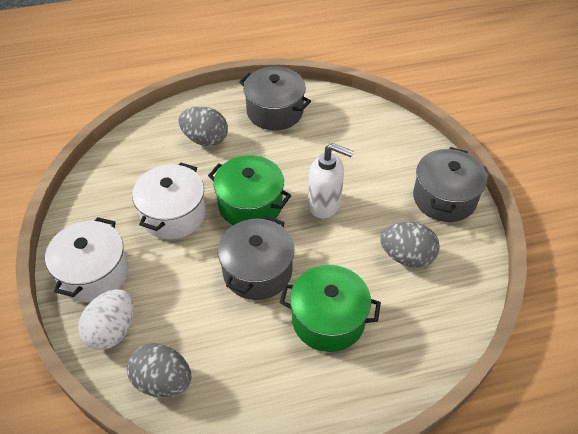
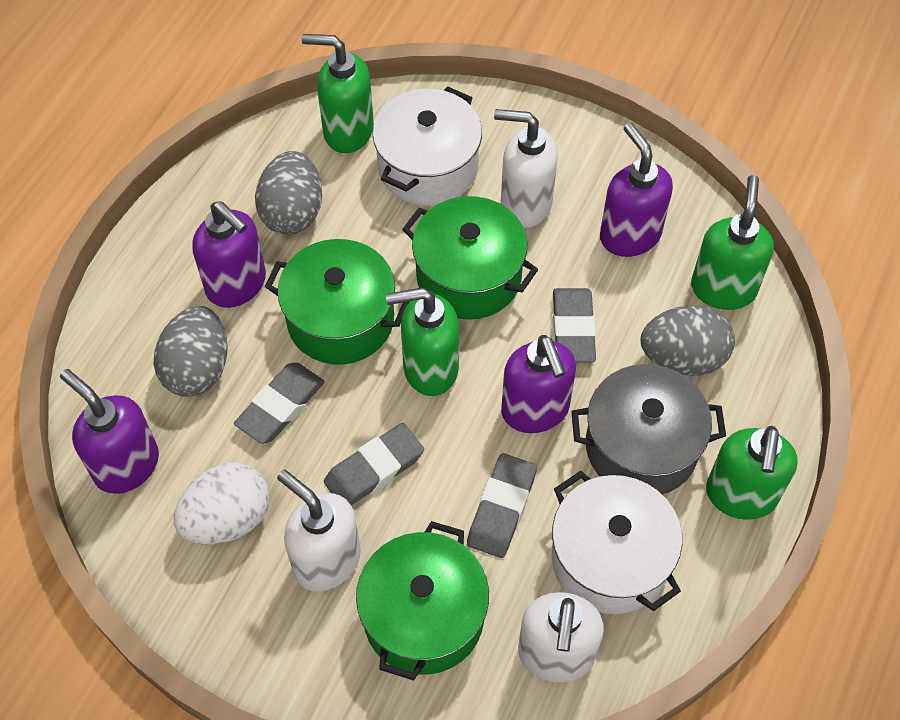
green pot: 2 -> 3
green soap dispenser: 0 -> 4
grey eraser: 0 -> 4
grey pot: 3 -> 1
purple soap dispenser: 0 -> 4
white soap dispenser: 1 -> 3

